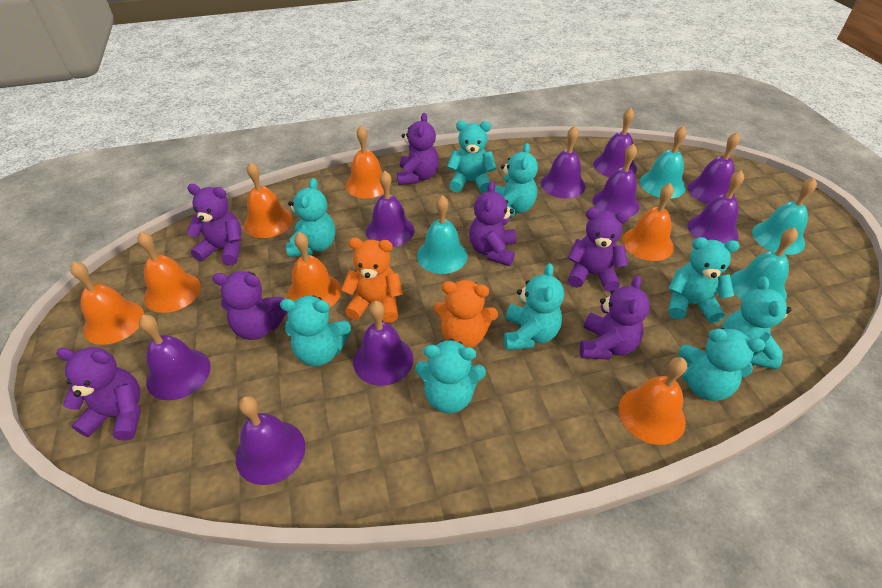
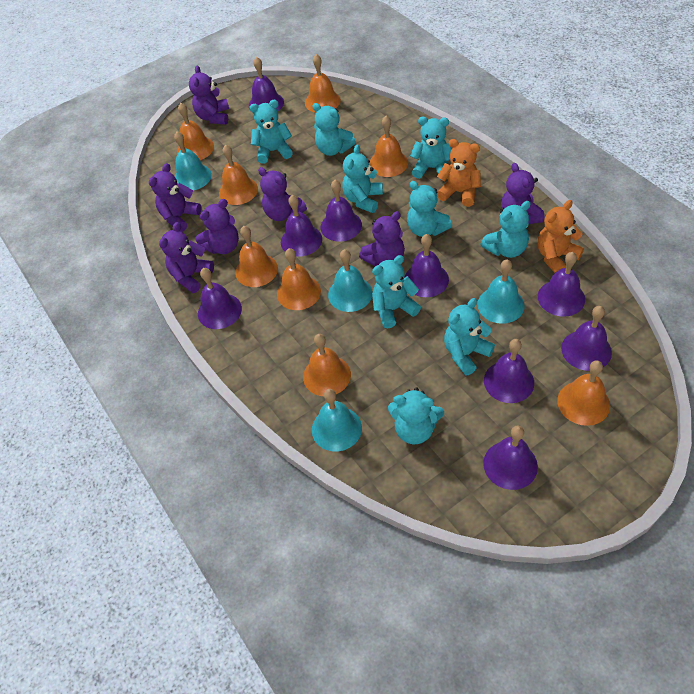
orange bell: 7 -> 8

